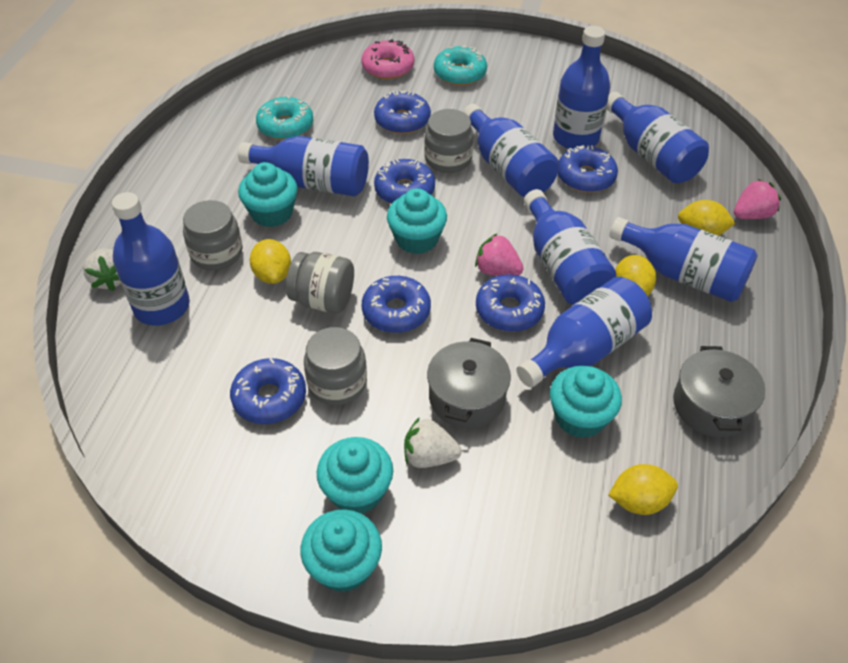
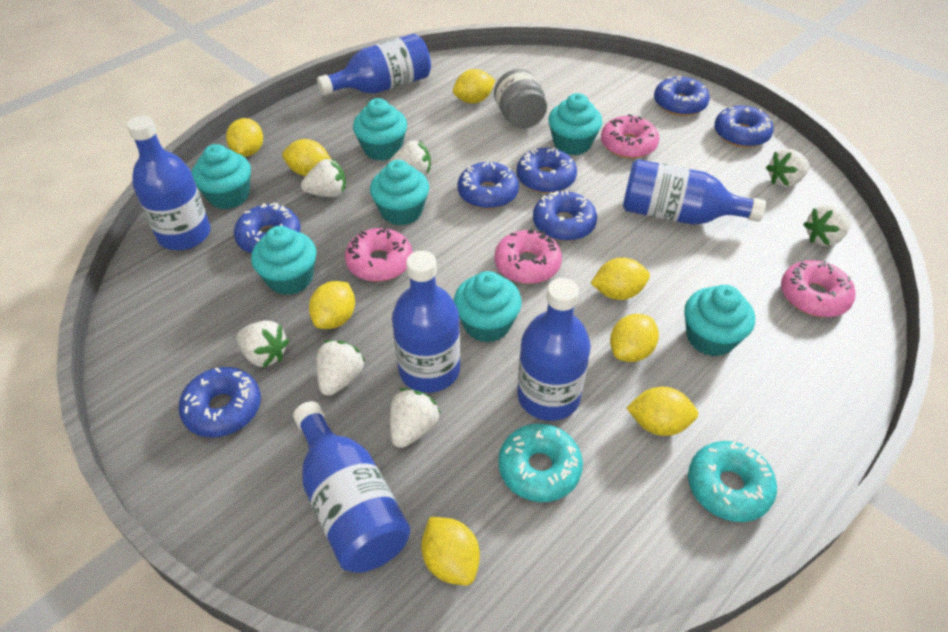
blue bottle: 8 -> 6
blue donut: 6 -> 7
grey jar: 4 -> 1
grey pot: 2 -> 0
pink donut: 1 -> 4
pink strawberry: 2 -> 0
turquoise cupcake: 5 -> 7
white strawberry: 2 -> 7
yellow lemon: 4 -> 8

